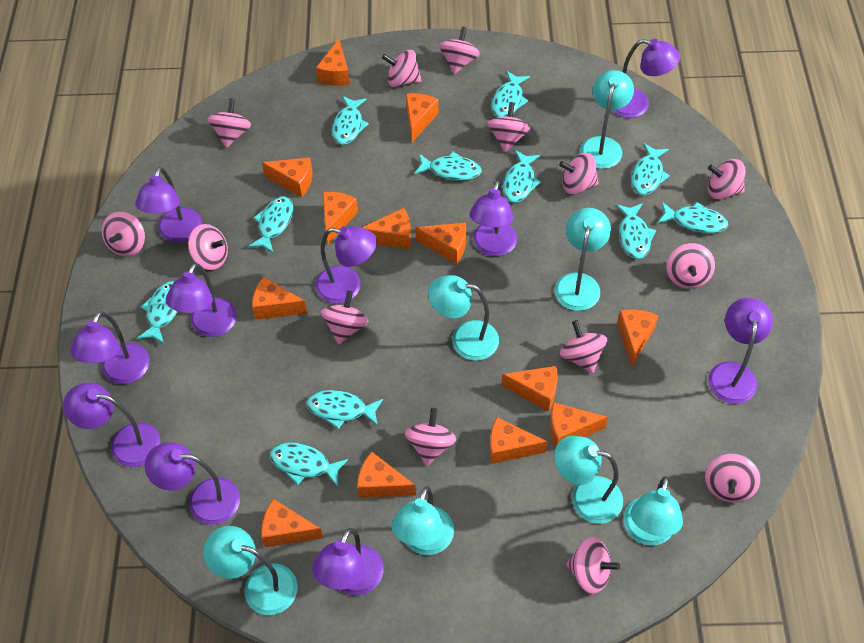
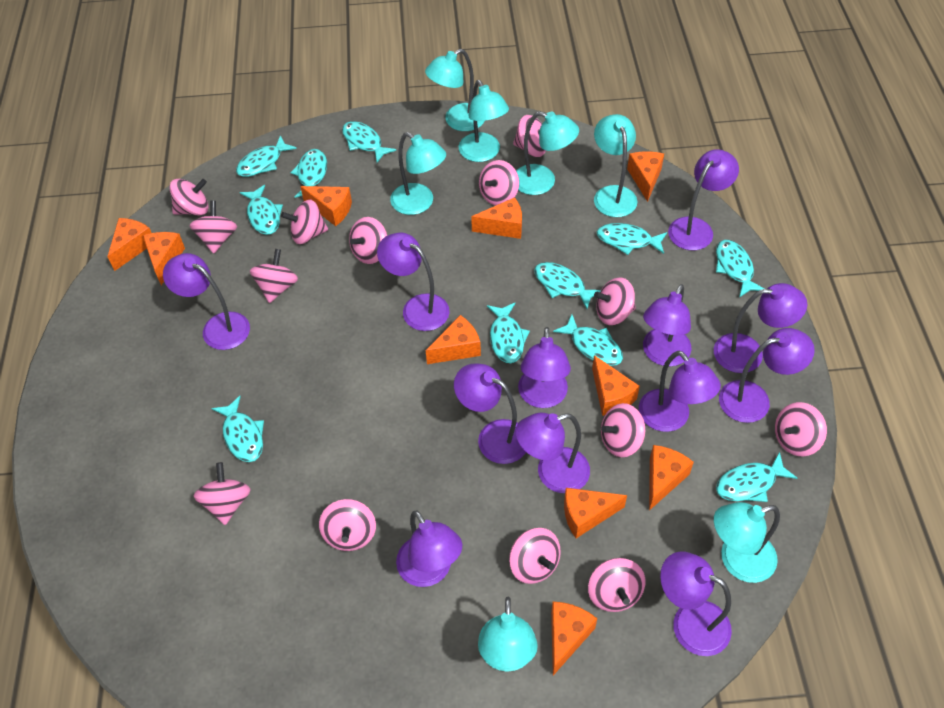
orange cheese: 13 -> 10
purple lamp: 10 -> 12

